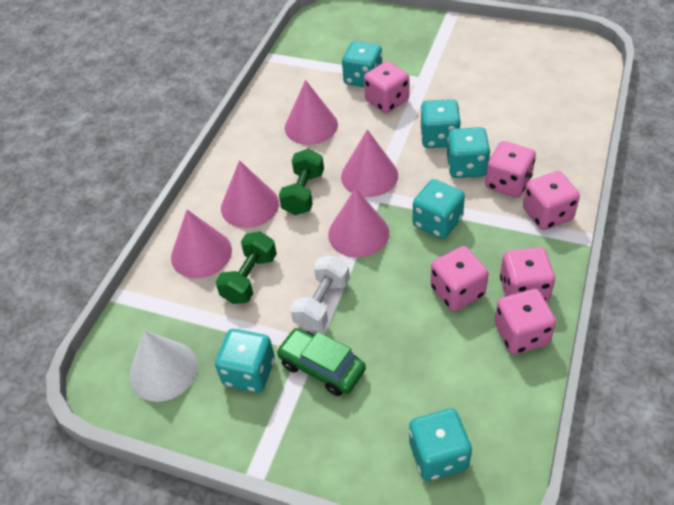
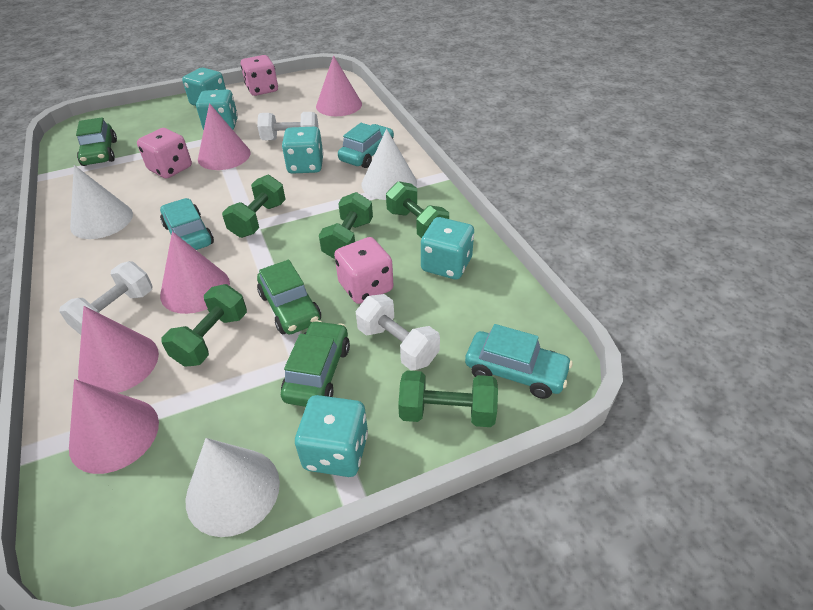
green car: 1 -> 3
green dumbbell: 2 -> 5
pink dice: 6 -> 3
turquoise car: 0 -> 3
turquoise dice: 6 -> 5
white cone: 1 -> 3
white dumbbell: 1 -> 3

